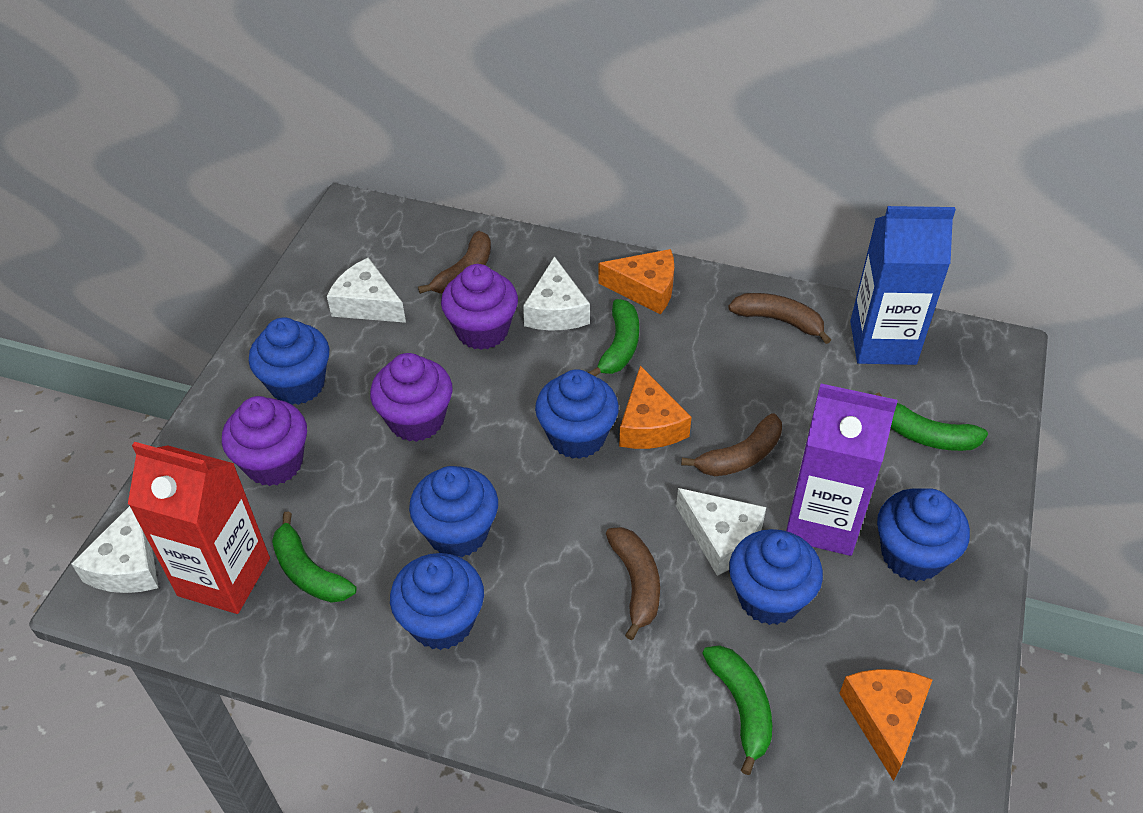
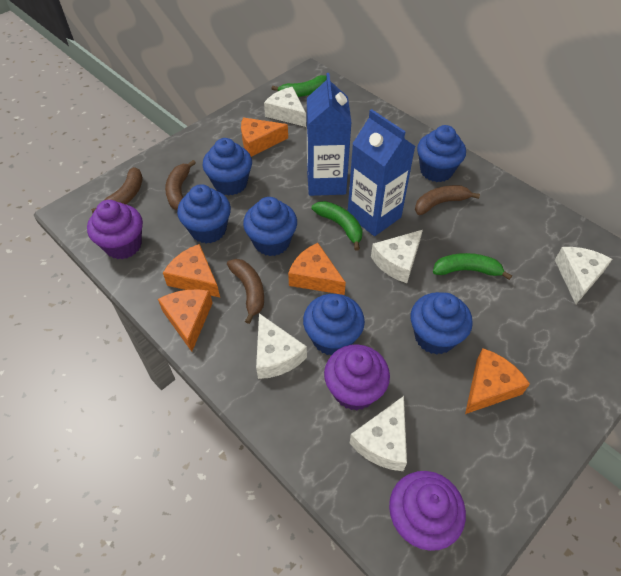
blue carton: 1 -> 2
green banana: 4 -> 3
orange cheese: 3 -> 5
purple carton: 1 -> 0
red carton: 1 -> 0
white cheese: 4 -> 5

